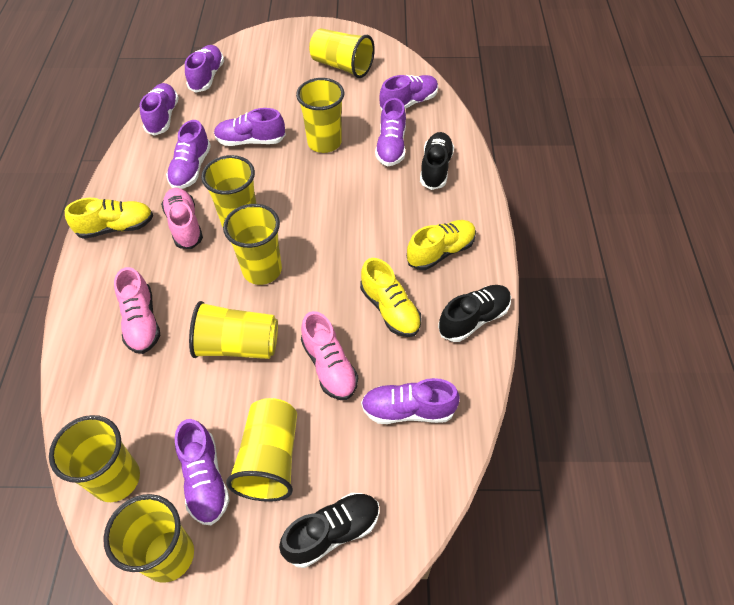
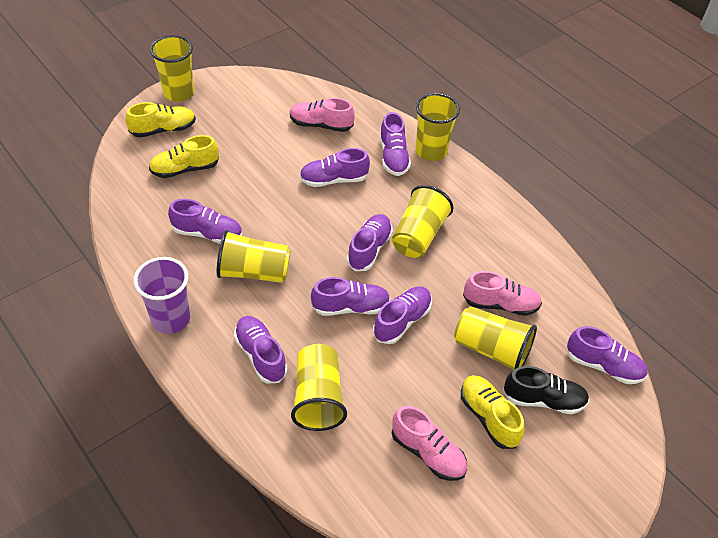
black shoe: 3 -> 1
purple cup: 0 -> 1
yellow cup: 8 -> 6

